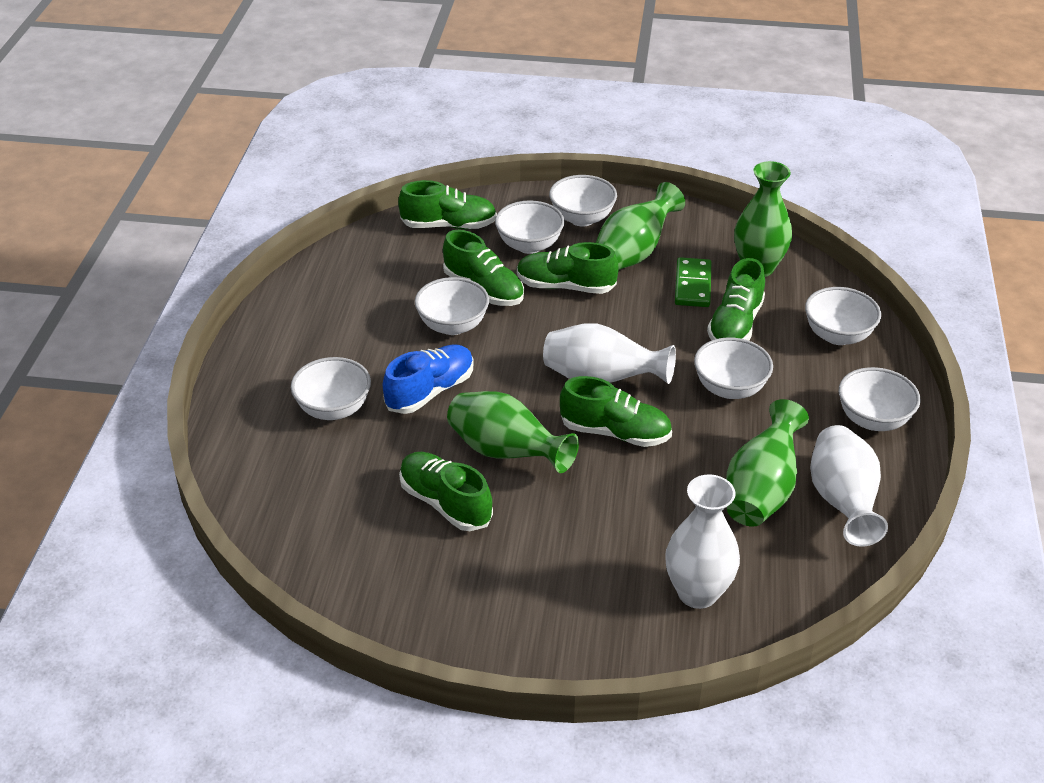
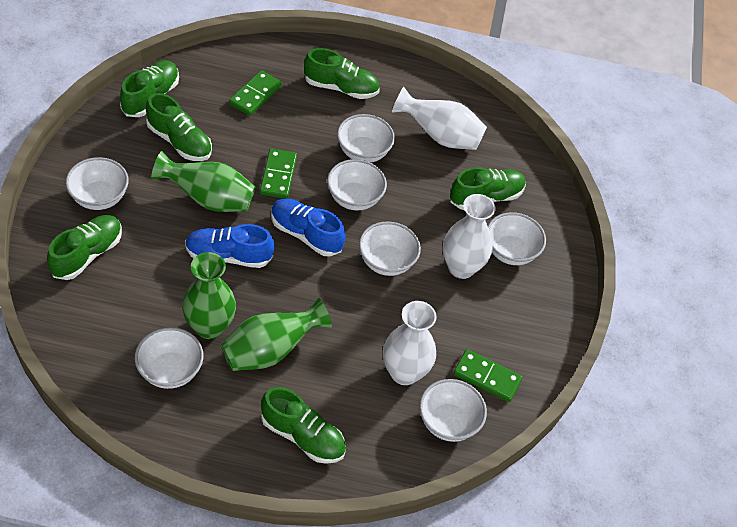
blue shoe: 1 -> 2
green domino: 1 -> 3
green vase: 4 -> 3

